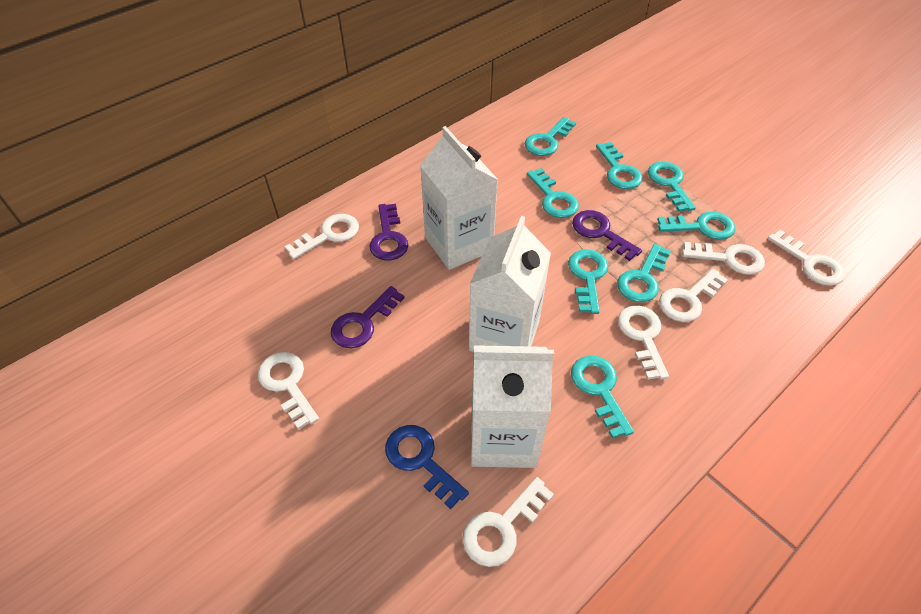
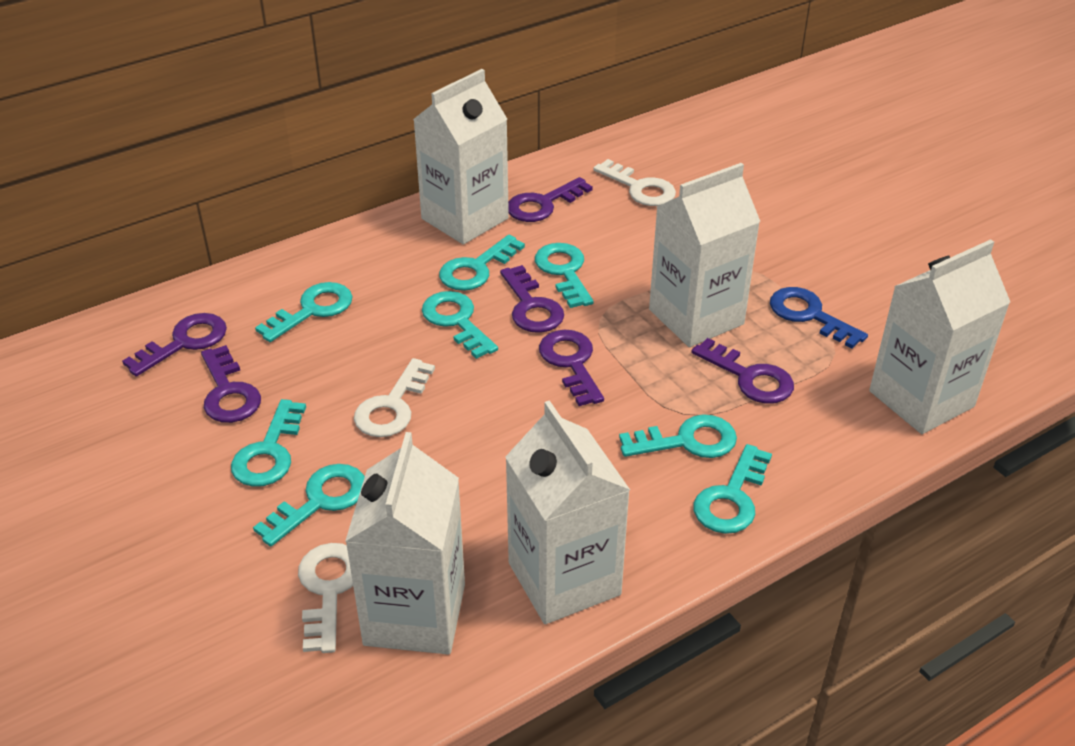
purple key: 3 -> 6
white carton: 3 -> 5
white key: 7 -> 3

